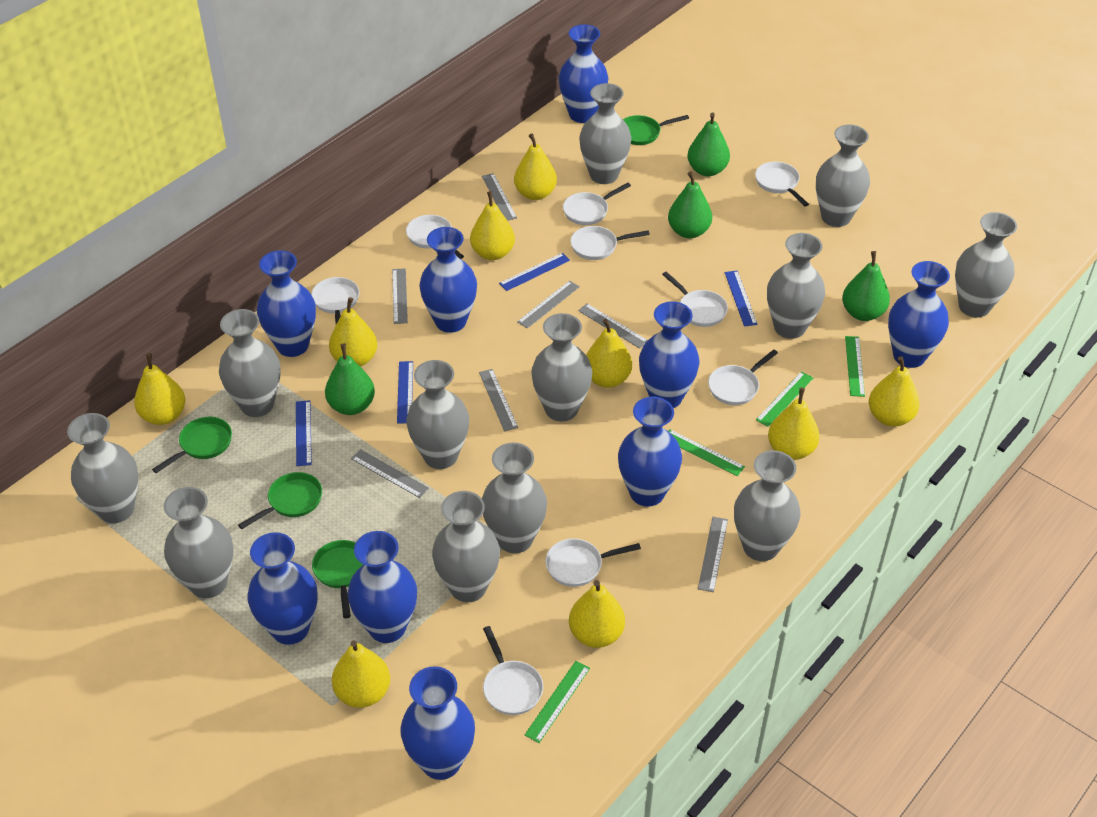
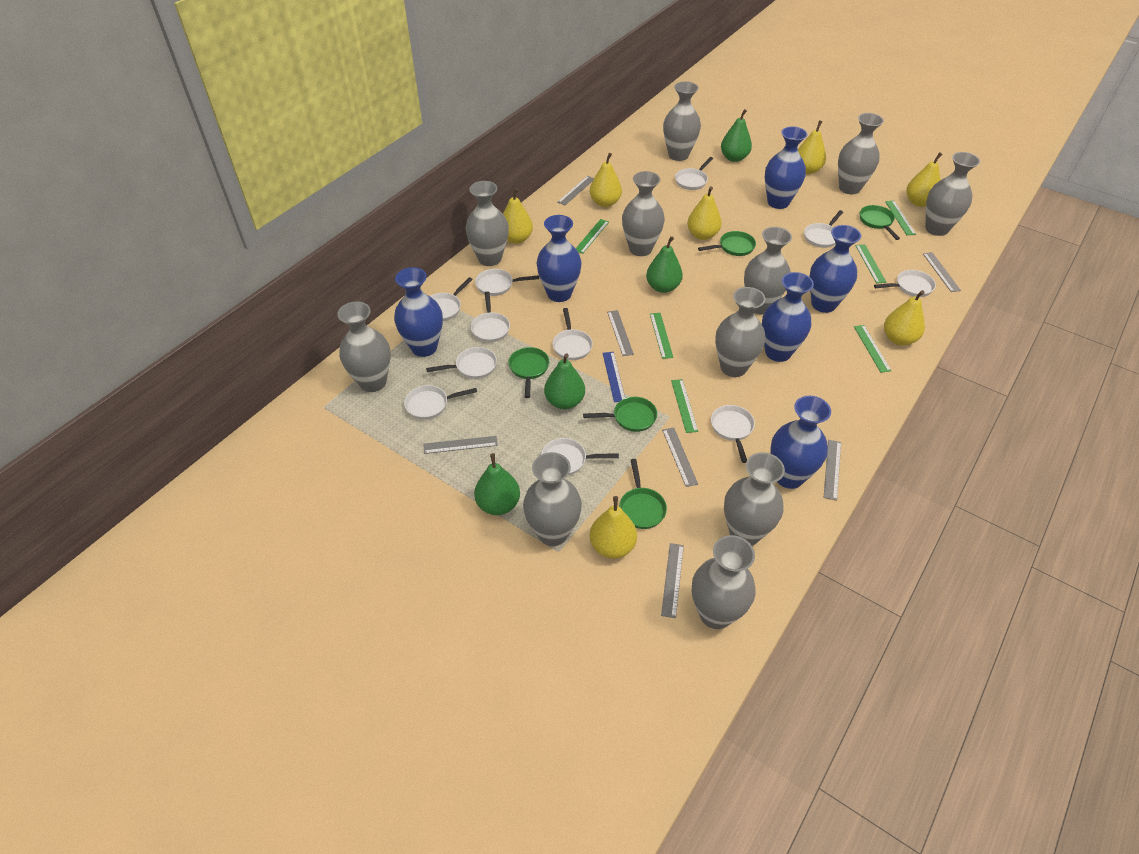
blue ruler: 4 -> 1
blue vase: 9 -> 6
green pan: 4 -> 5
green ruler: 4 -> 6
grey vase: 12 -> 11
white pan: 9 -> 11
yellow pear: 9 -> 7

